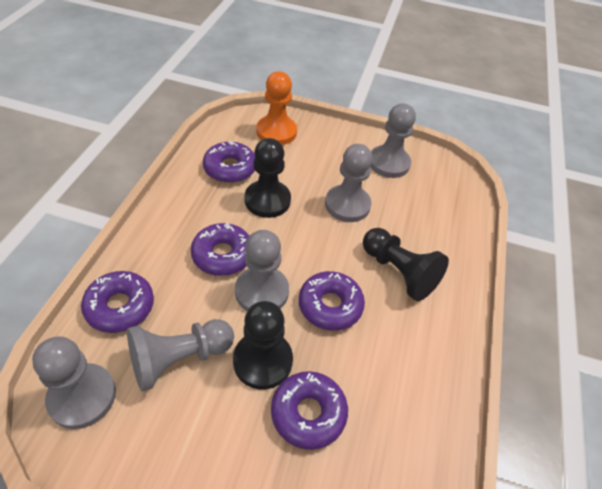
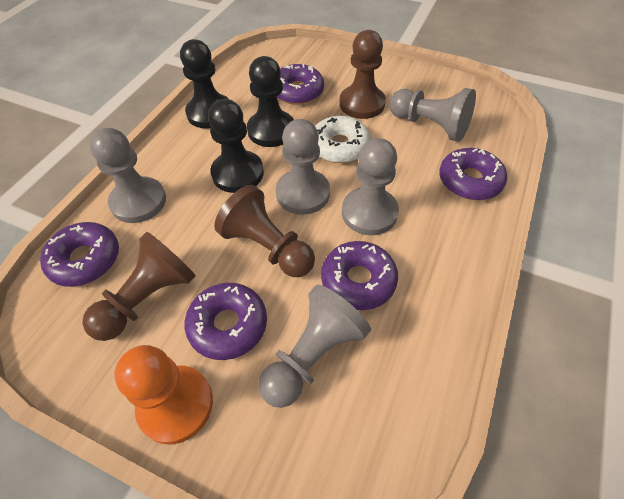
brown pawn: 0 -> 3
white donut: 0 -> 1

